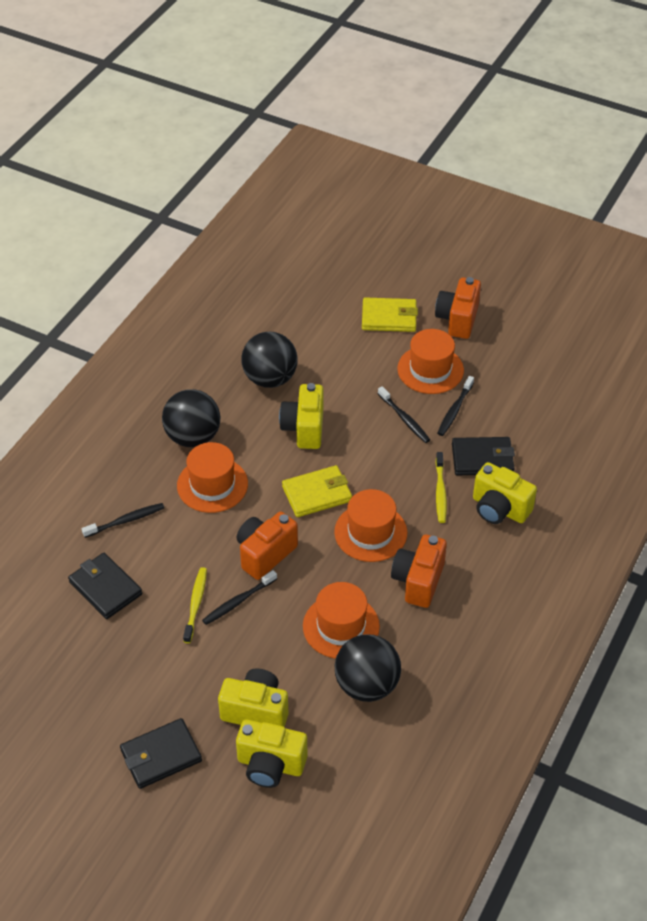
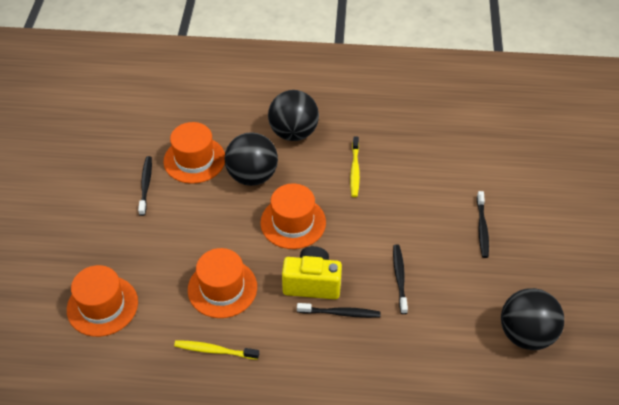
black wallet: 3 -> 0
orange camera: 3 -> 0
yellow camera: 4 -> 1
yellow wallet: 2 -> 0

